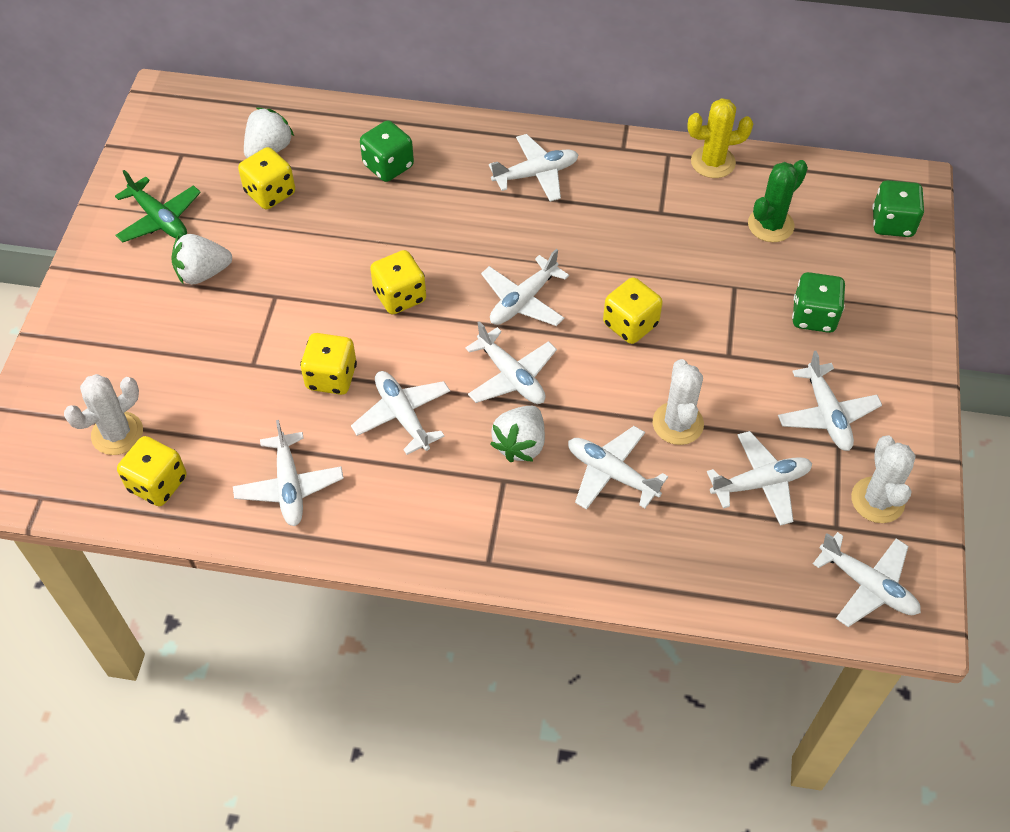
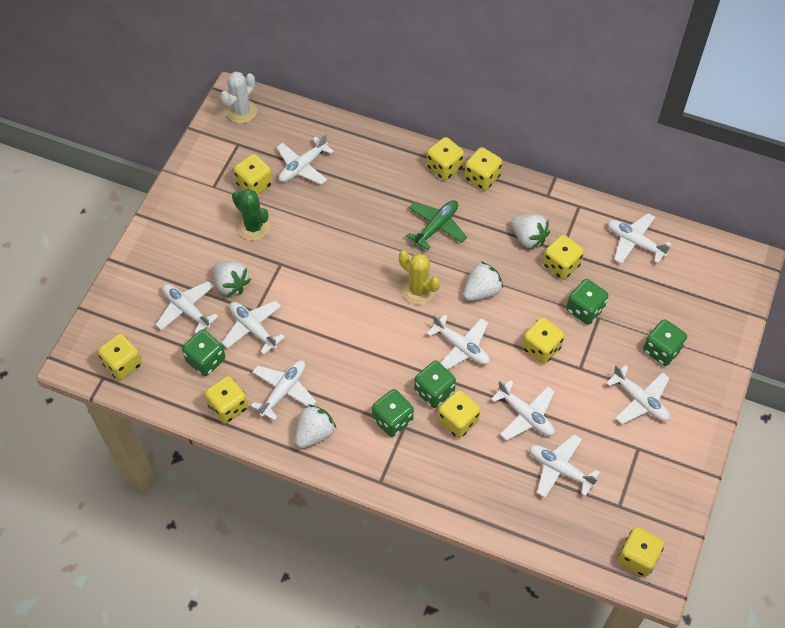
green dice: 3 -> 5
white cactus: 3 -> 1
white strawberry: 3 -> 4
yellow dice: 5 -> 9

